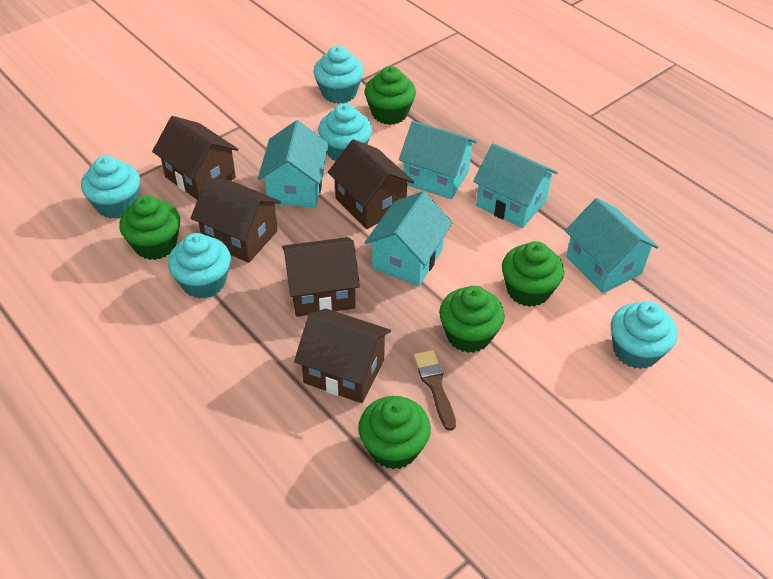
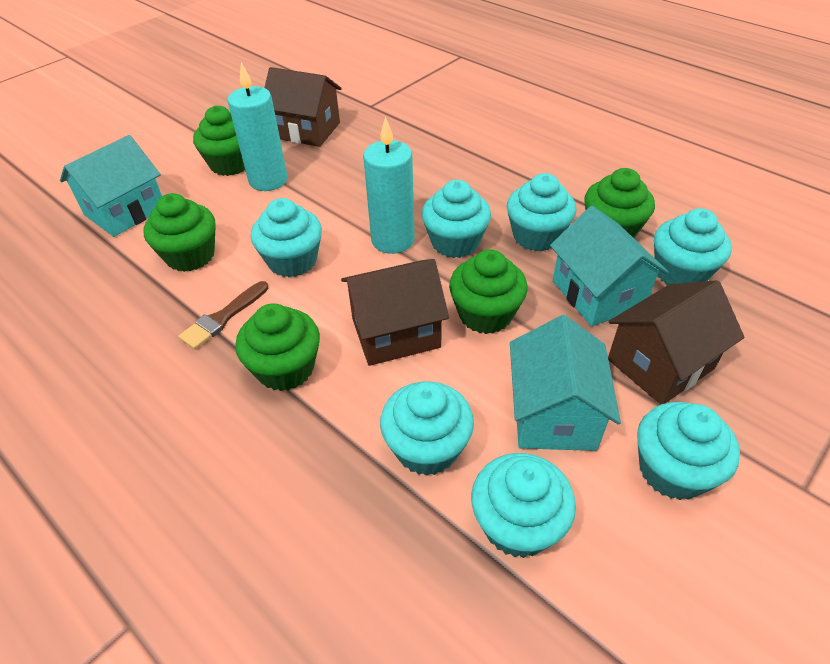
brown house: 5 -> 3
turquoise candle: 0 -> 2
turquoise cupcake: 5 -> 7
turquoise house: 5 -> 3

